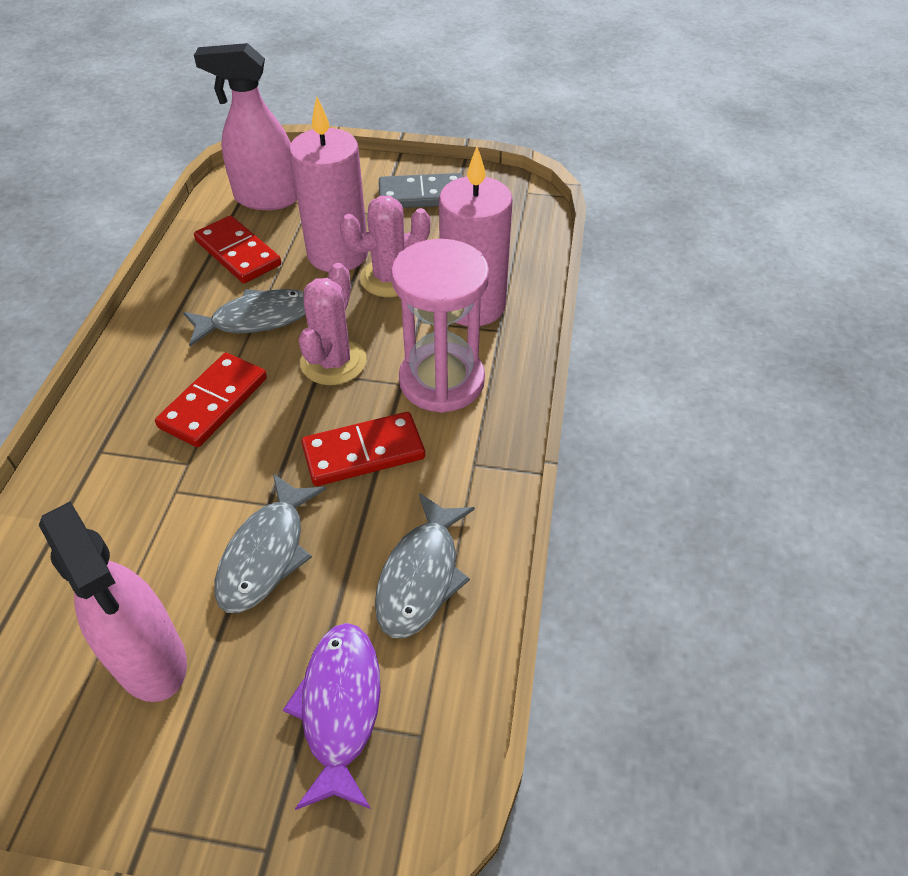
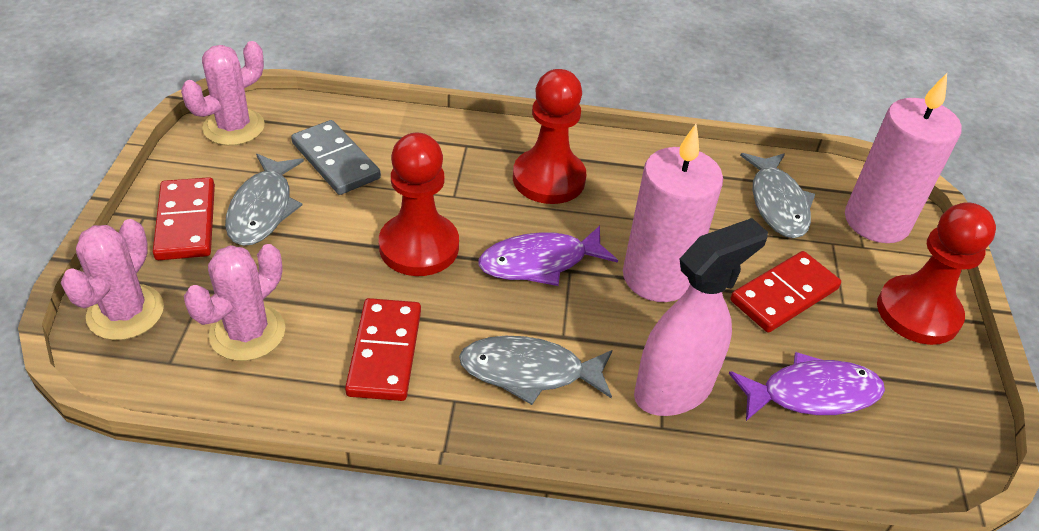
pink cactus: 2 -> 3
pink hourglass: 1 -> 0
pink spray bottle: 2 -> 1
purple fish: 1 -> 2
red pawn: 0 -> 3

